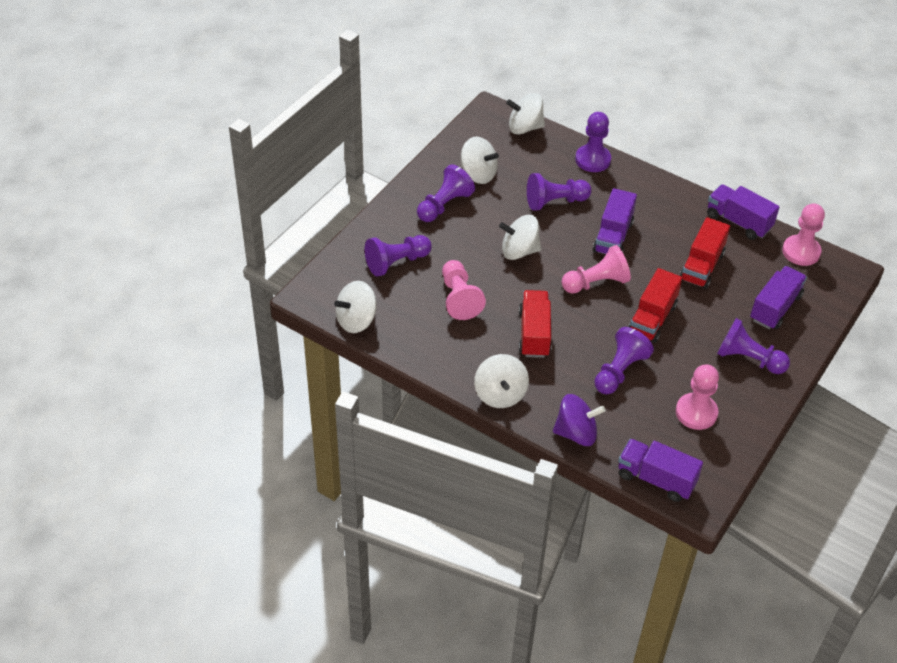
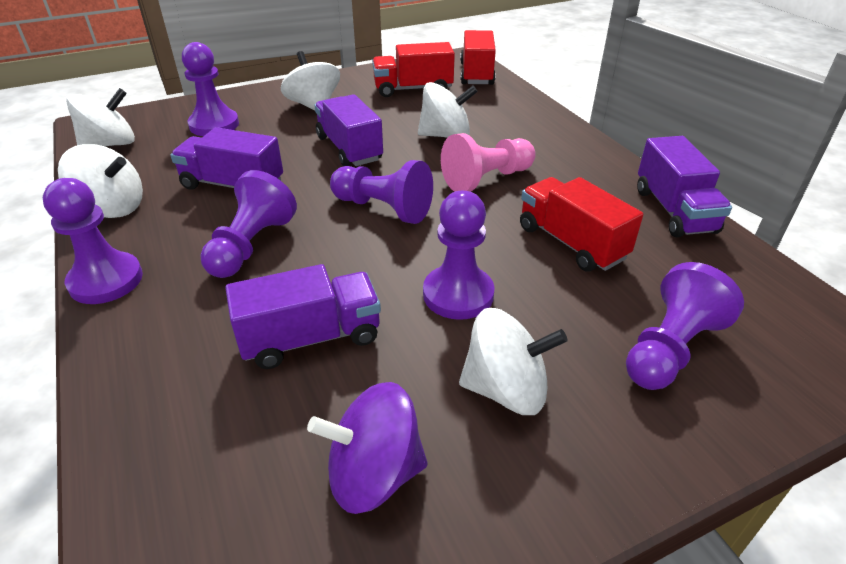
pink pawn: 4 -> 1

